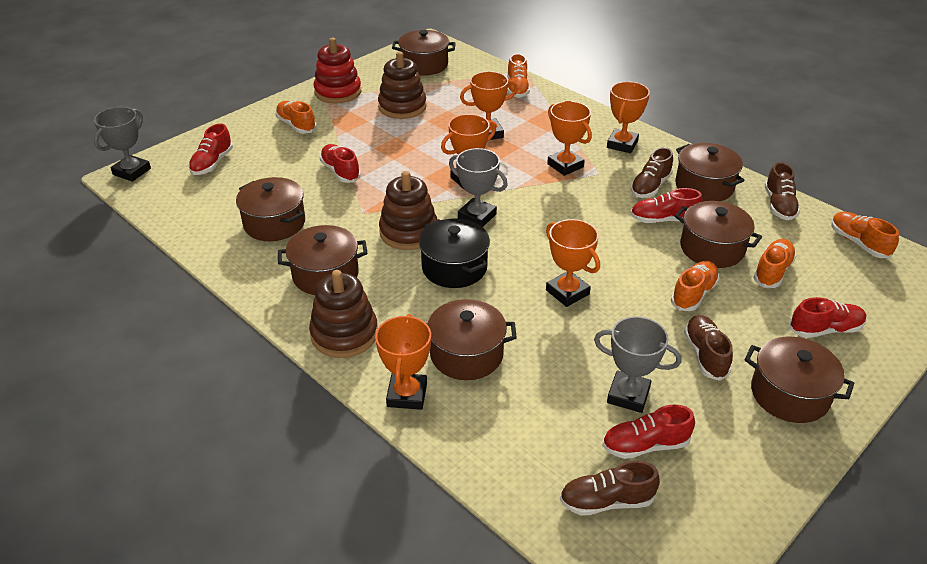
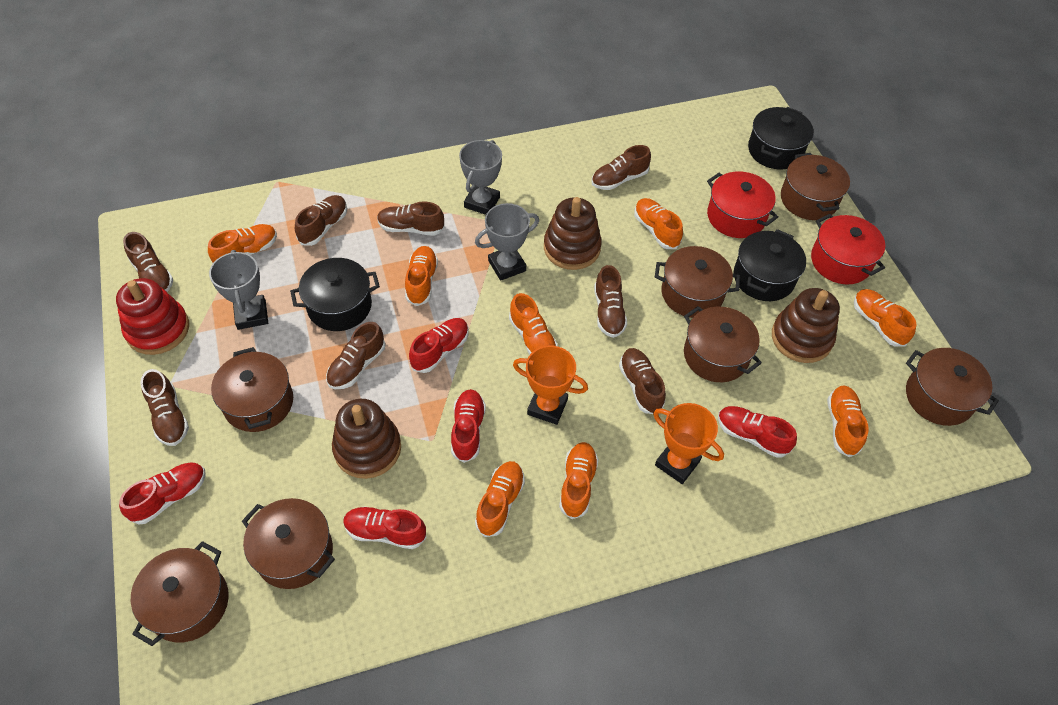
black pot: 1 -> 3
brown shoe: 4 -> 8
orange shoe: 5 -> 8
orange trophy: 6 -> 2
red pot: 0 -> 2

